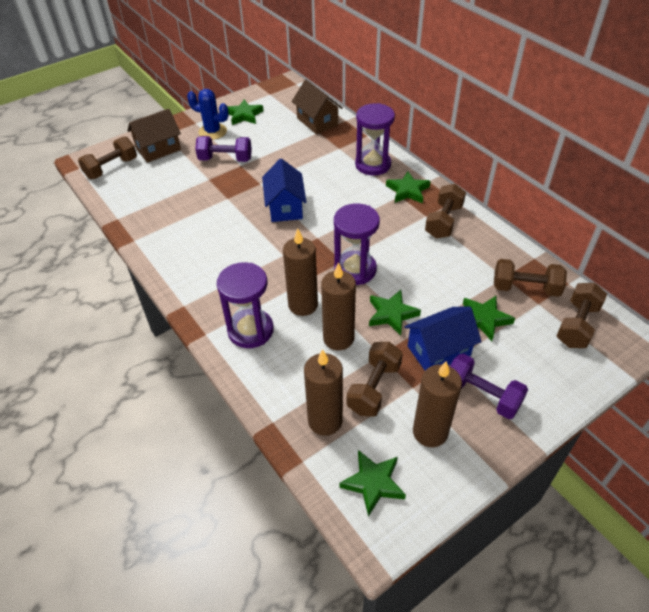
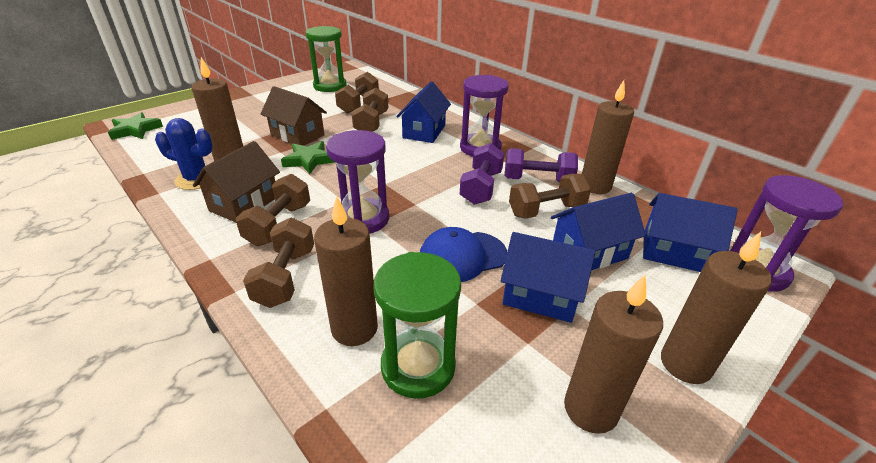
blue cap: 0 -> 1
blue house: 2 -> 4
brown candle: 4 -> 5
green hourglass: 0 -> 2
green star: 5 -> 2

